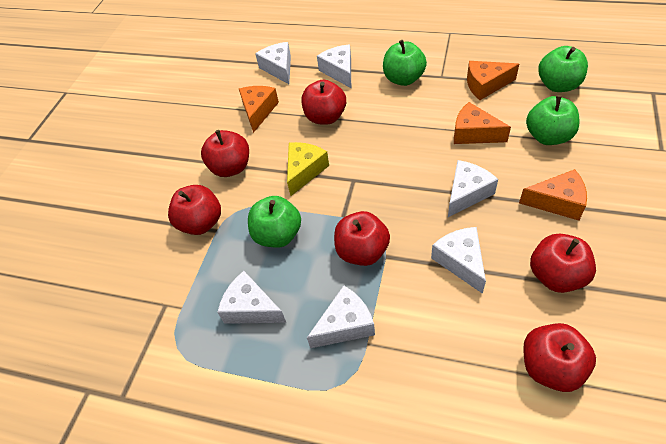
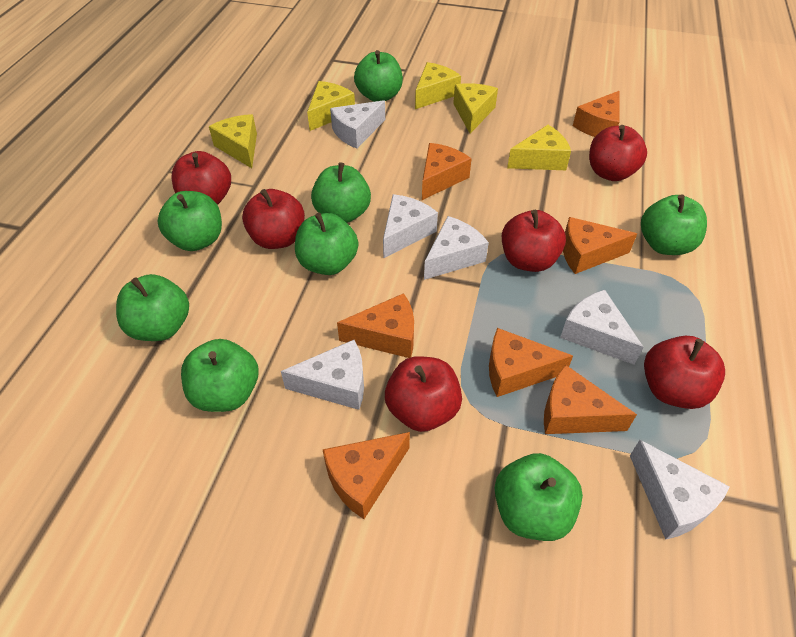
green apple: 4 -> 8
orange cheese: 4 -> 7
yellow cheese: 1 -> 5

